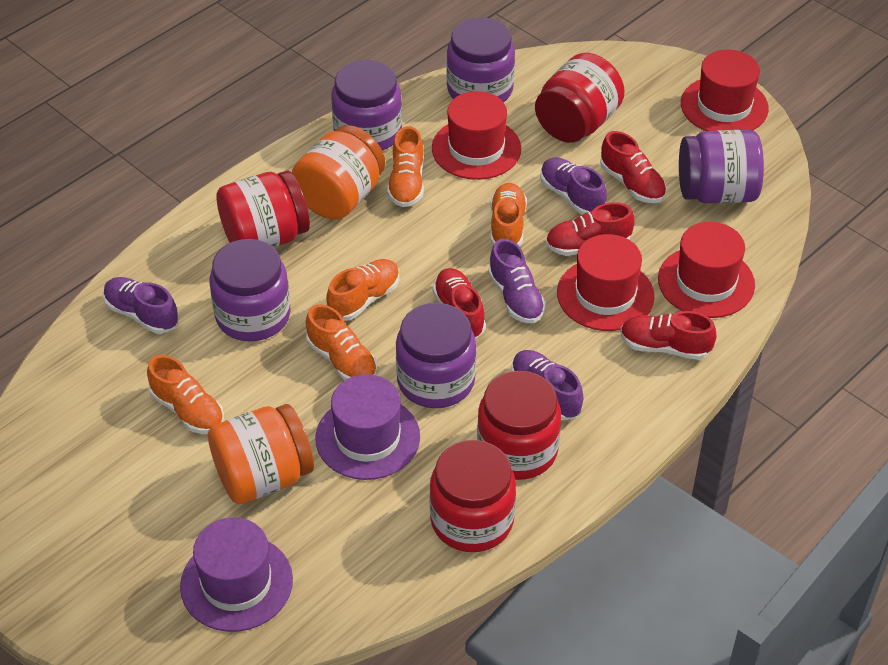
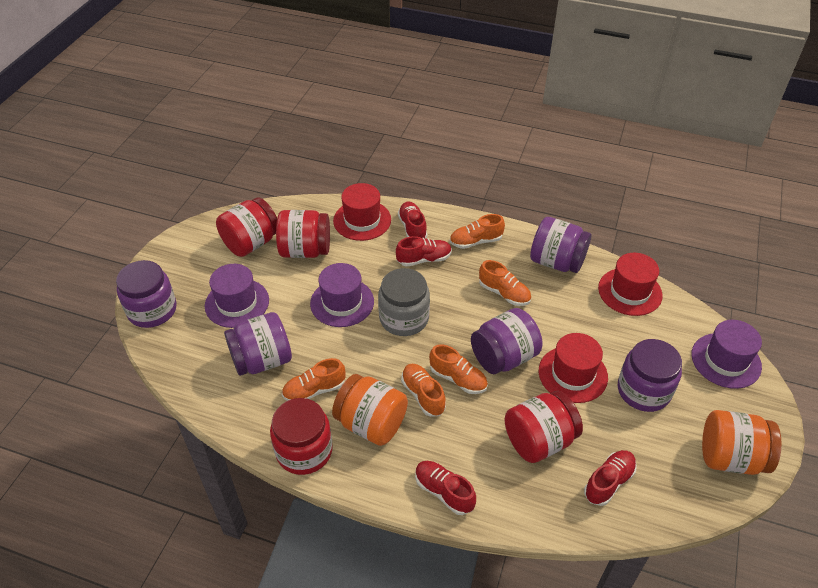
grey jar: 0 -> 1
purple hat: 2 -> 3
purple shoe: 4 -> 0
red hat: 4 -> 3

